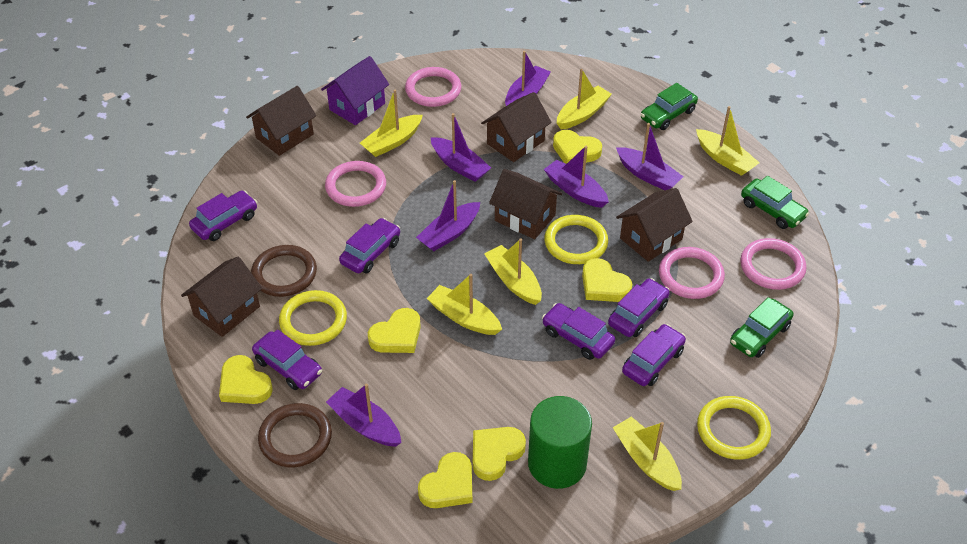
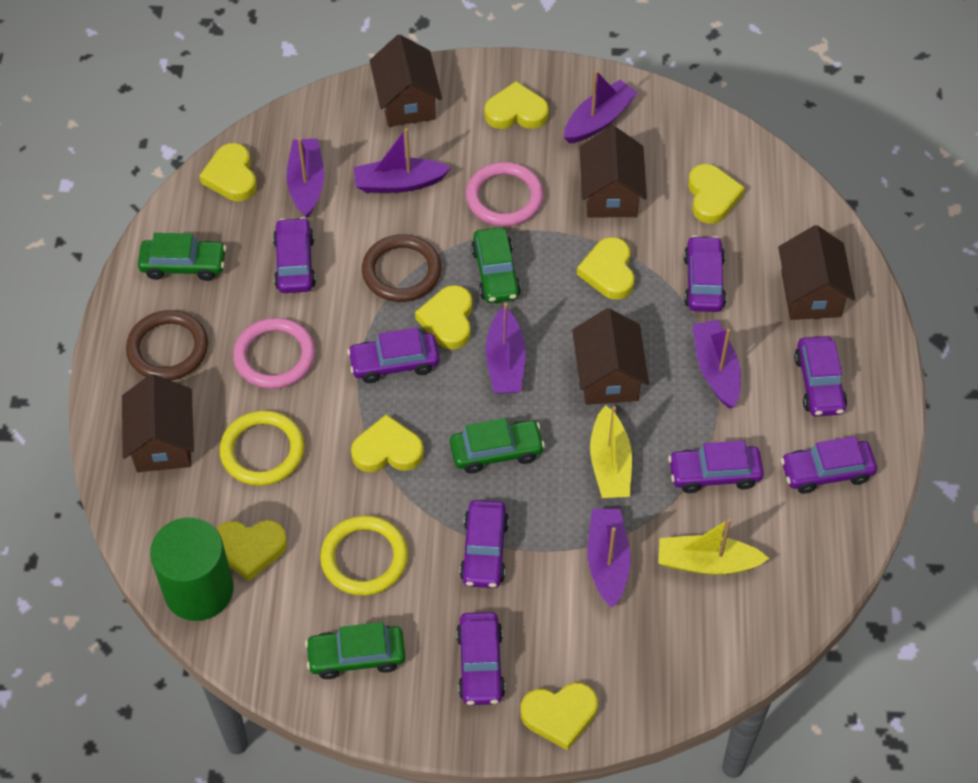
green car: 3 -> 4
pink ring: 4 -> 2
purple car: 6 -> 8
purple house: 1 -> 0
yellow boat: 6 -> 2
yellow heart: 6 -> 8
yellow ring: 3 -> 2

